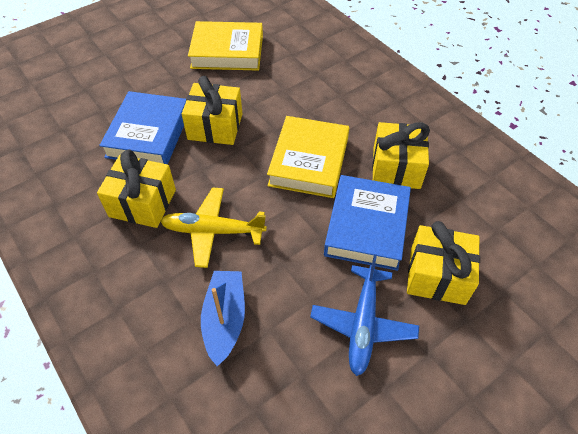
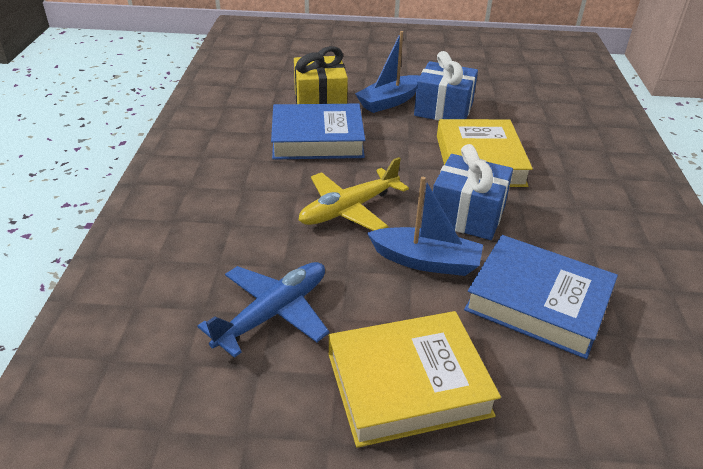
blue boat: 1 -> 2
blue gift: 0 -> 2
yellow gift: 4 -> 1

